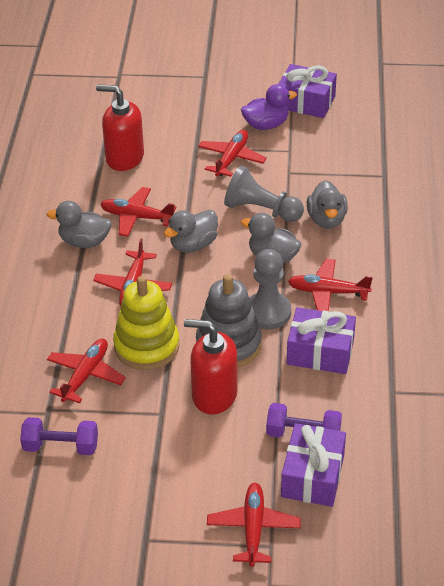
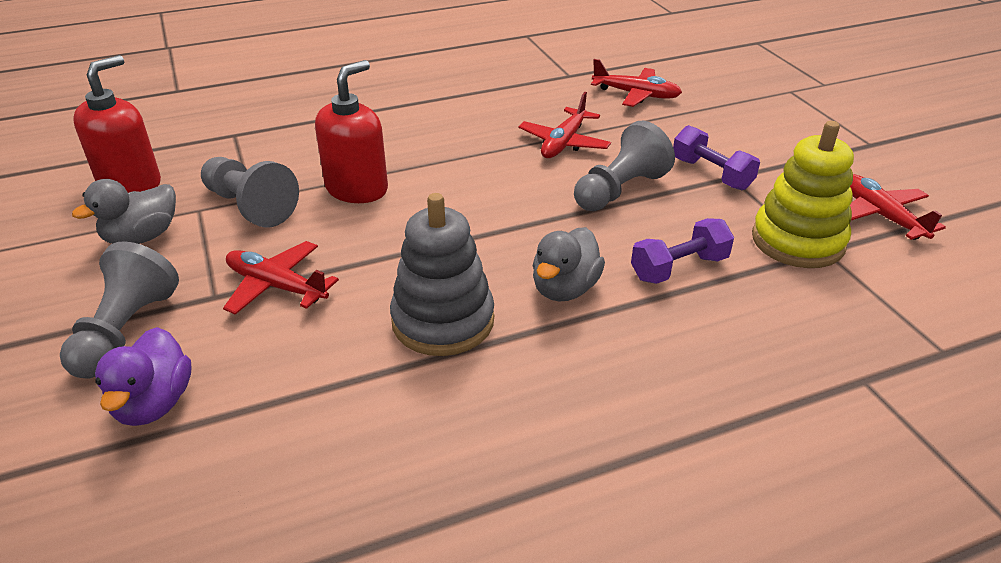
grey duck: 4 -> 2
grey pawn: 2 -> 3
purple gift: 3 -> 0
red plane: 6 -> 4

